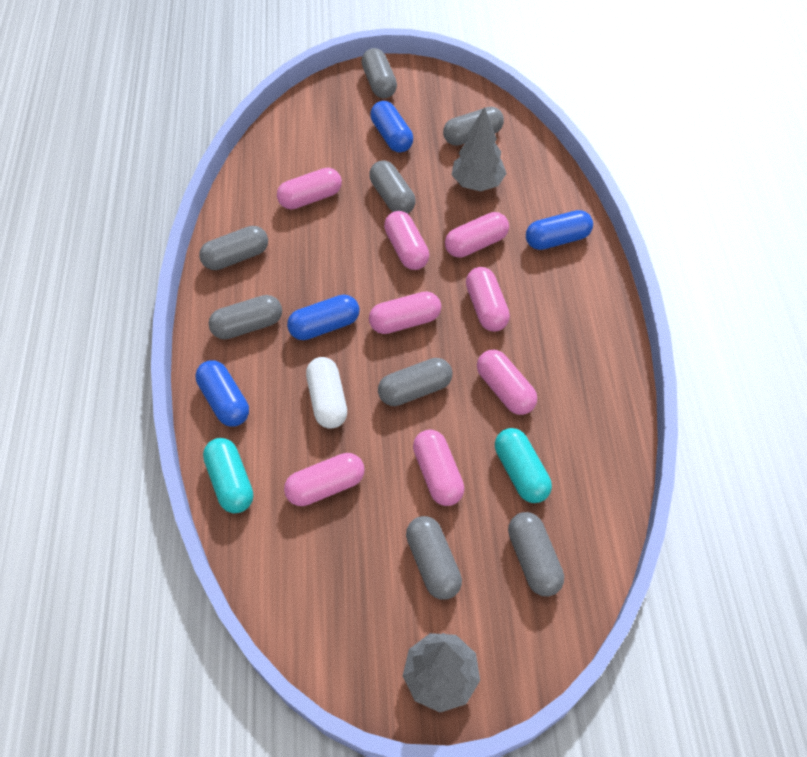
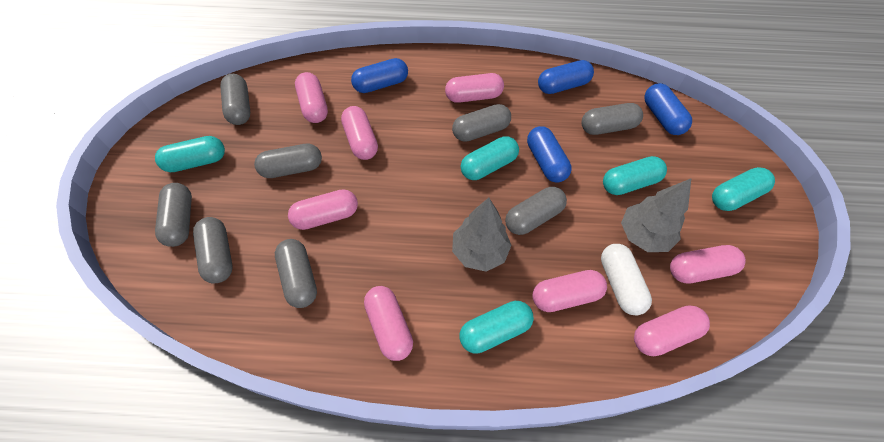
turquoise capsule: 2 -> 5

